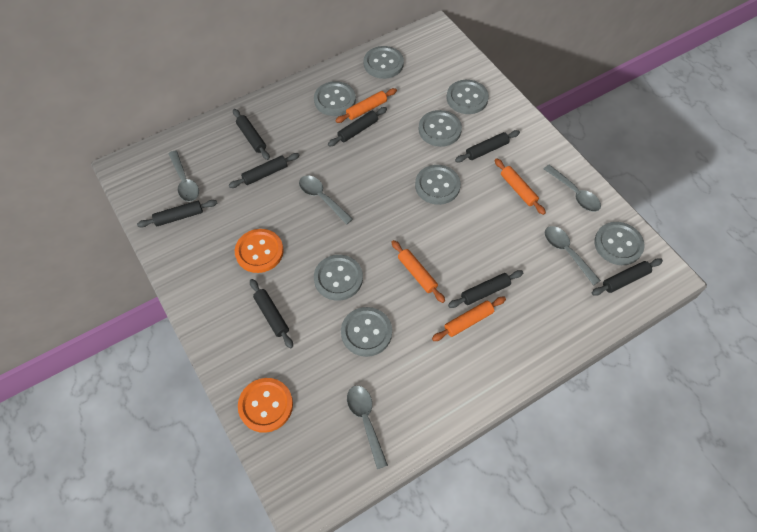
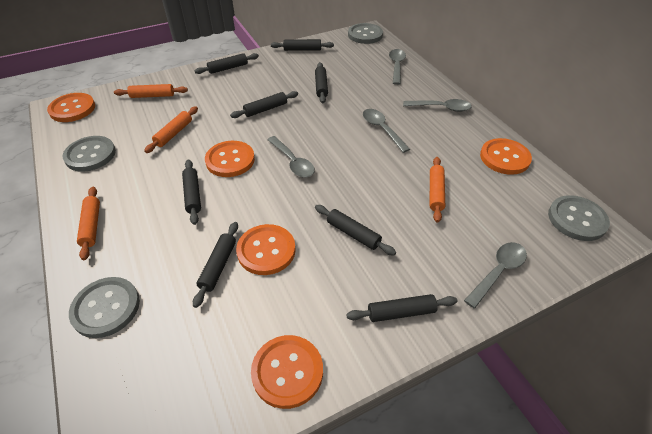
grey button: 8 -> 4
orange button: 2 -> 5

